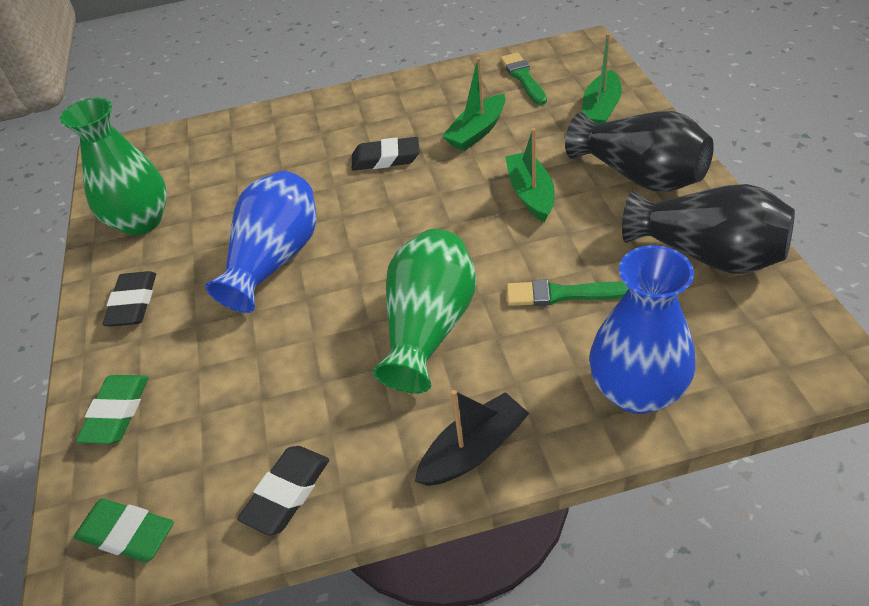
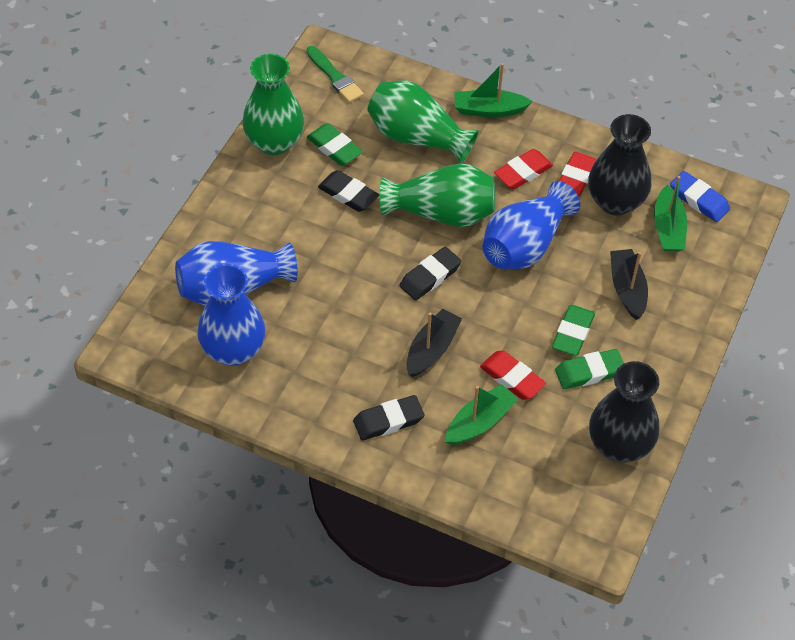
black boat: 1 -> 2
blue eraser: 0 -> 1
blue vase: 2 -> 3
green brush: 2 -> 1
green eraser: 2 -> 3
green vase: 2 -> 3
red eraser: 0 -> 3

